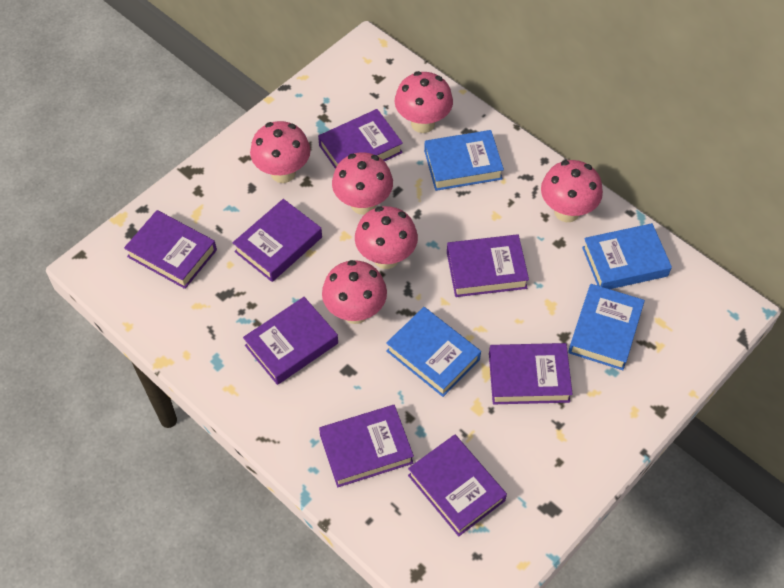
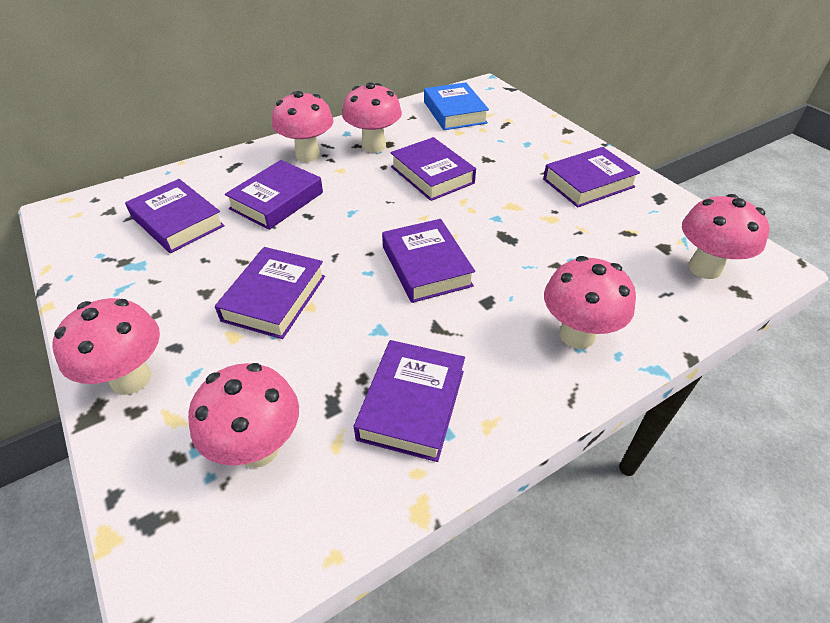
blue book: 4 -> 1
purple book: 8 -> 7

